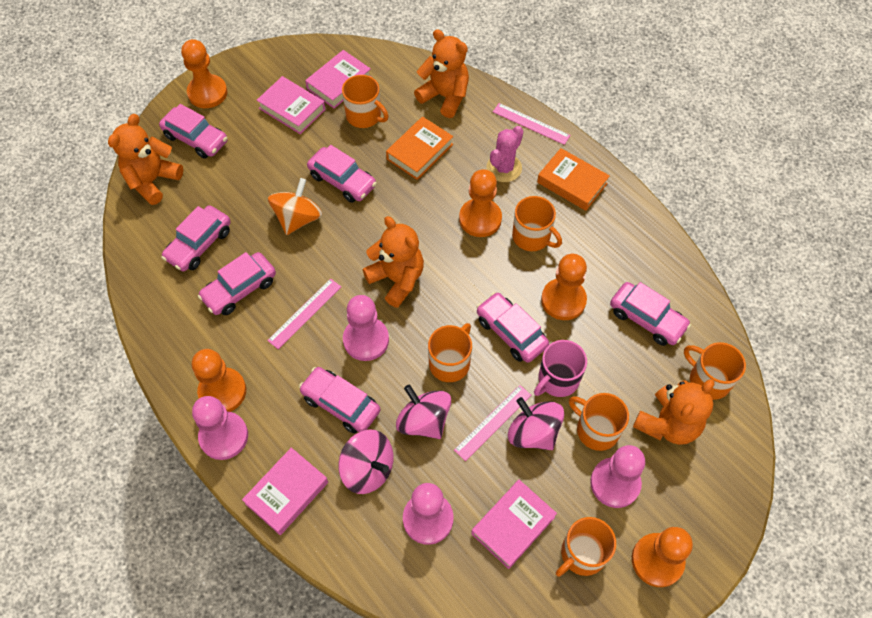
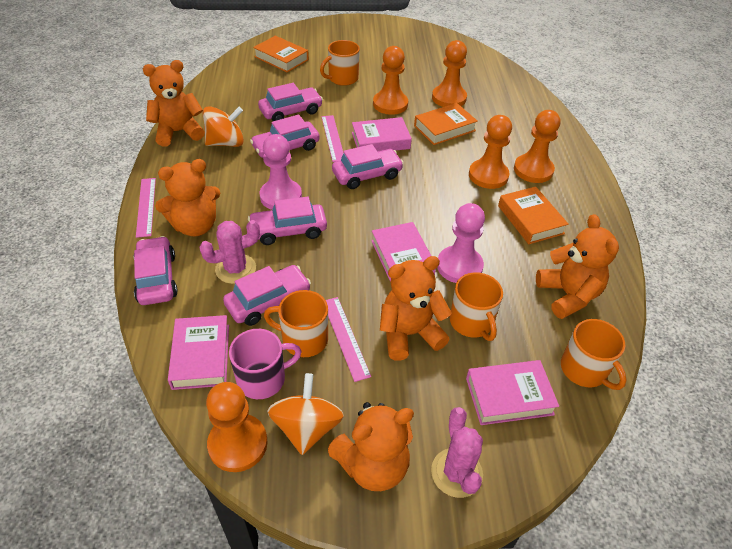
orange book: 2 -> 3
orange mug: 6 -> 4
orange spinning top: 1 -> 2
orange teddy bear: 4 -> 5
pink cactus: 1 -> 2
pink car: 7 -> 6
pink pawn: 4 -> 2
pink spinning top: 3 -> 0

